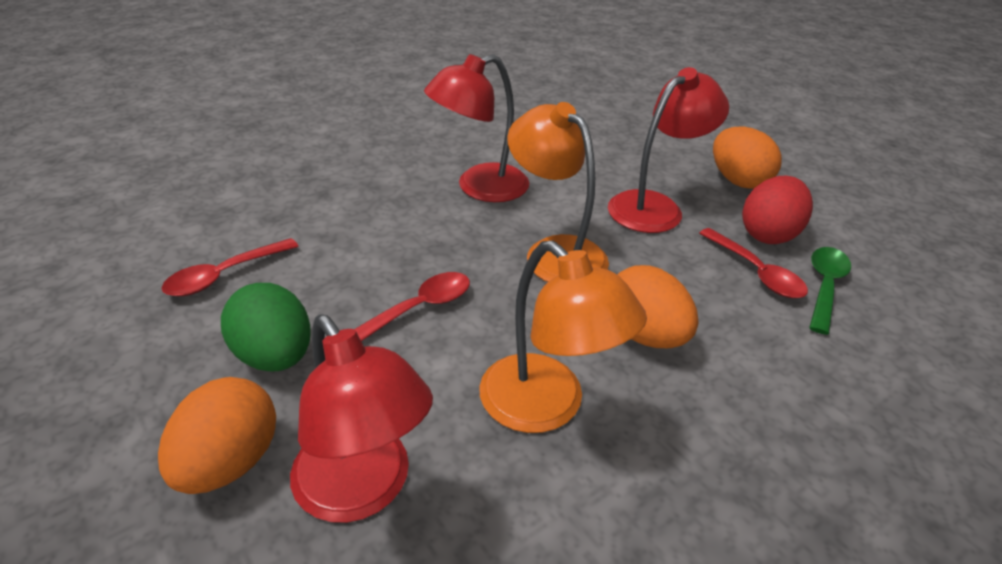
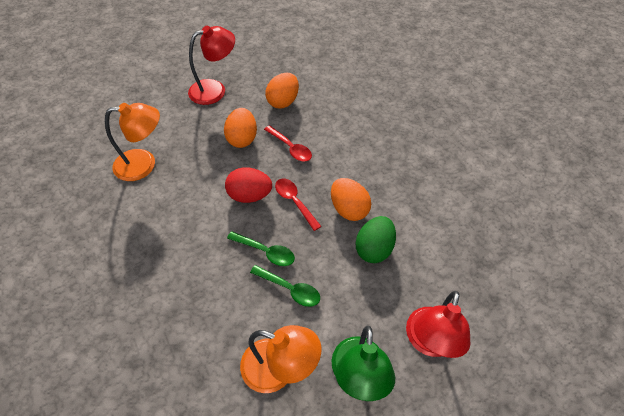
green lamp: 0 -> 1
green spoon: 1 -> 2
red lamp: 3 -> 2
red spoon: 3 -> 2

